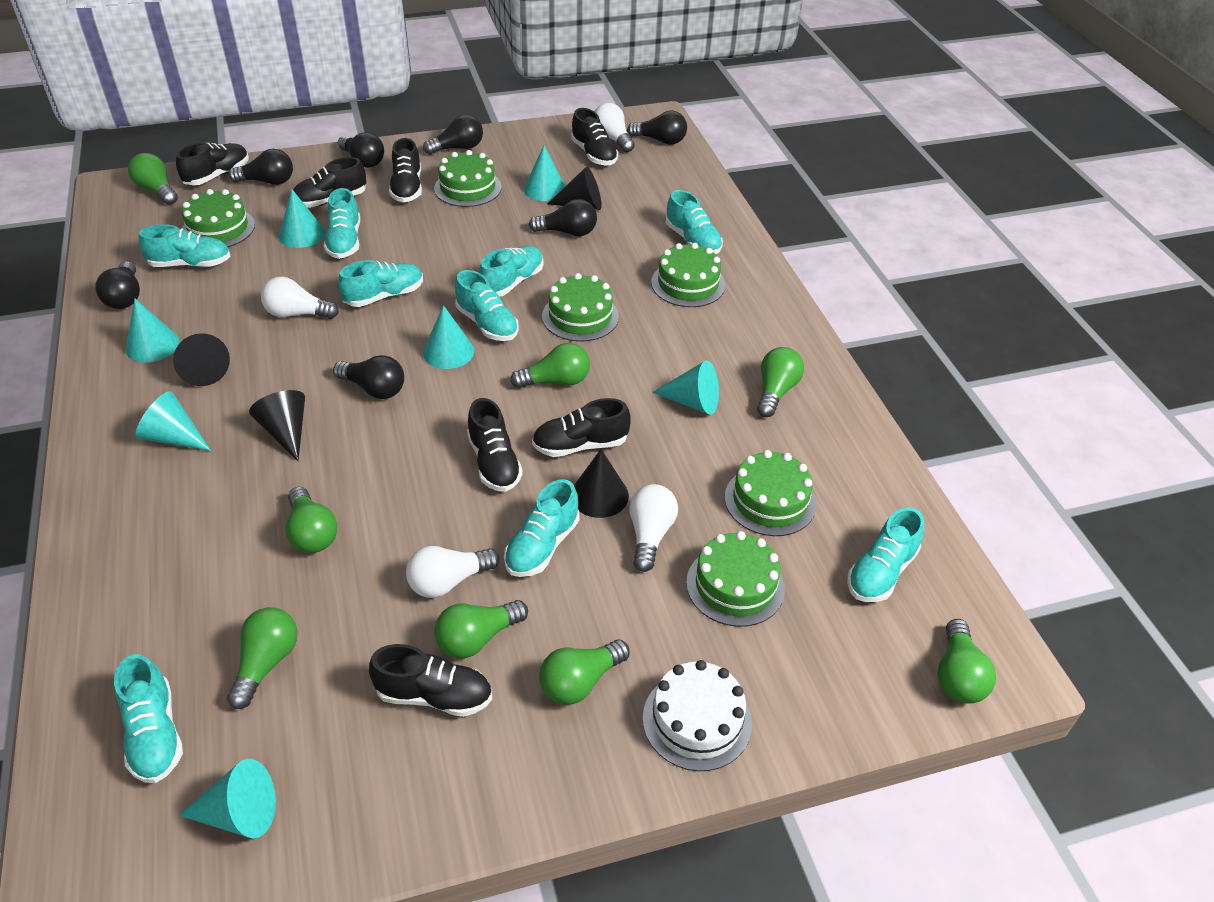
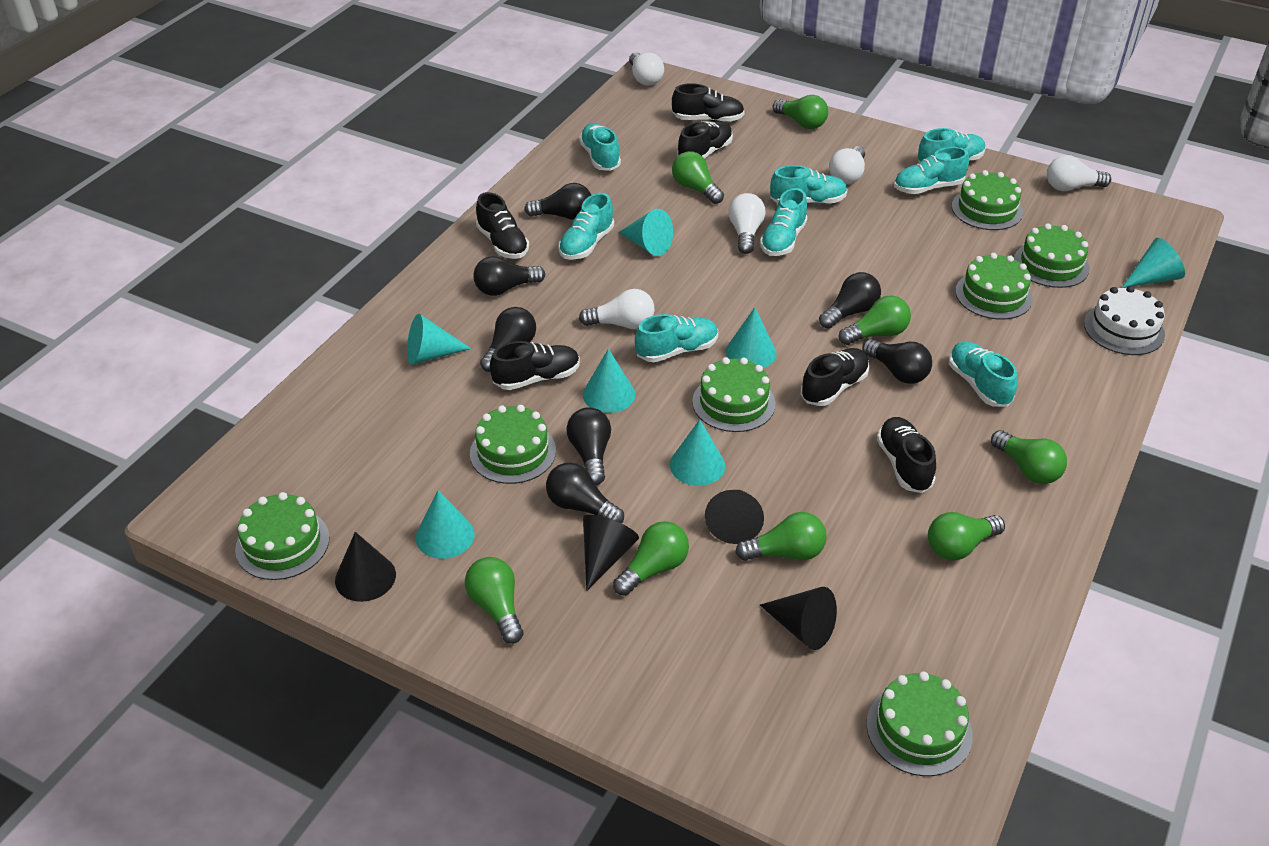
black shoe: 7 -> 6
green cake: 6 -> 7
turquoise shoe: 9 -> 8
white light bulb: 4 -> 5

